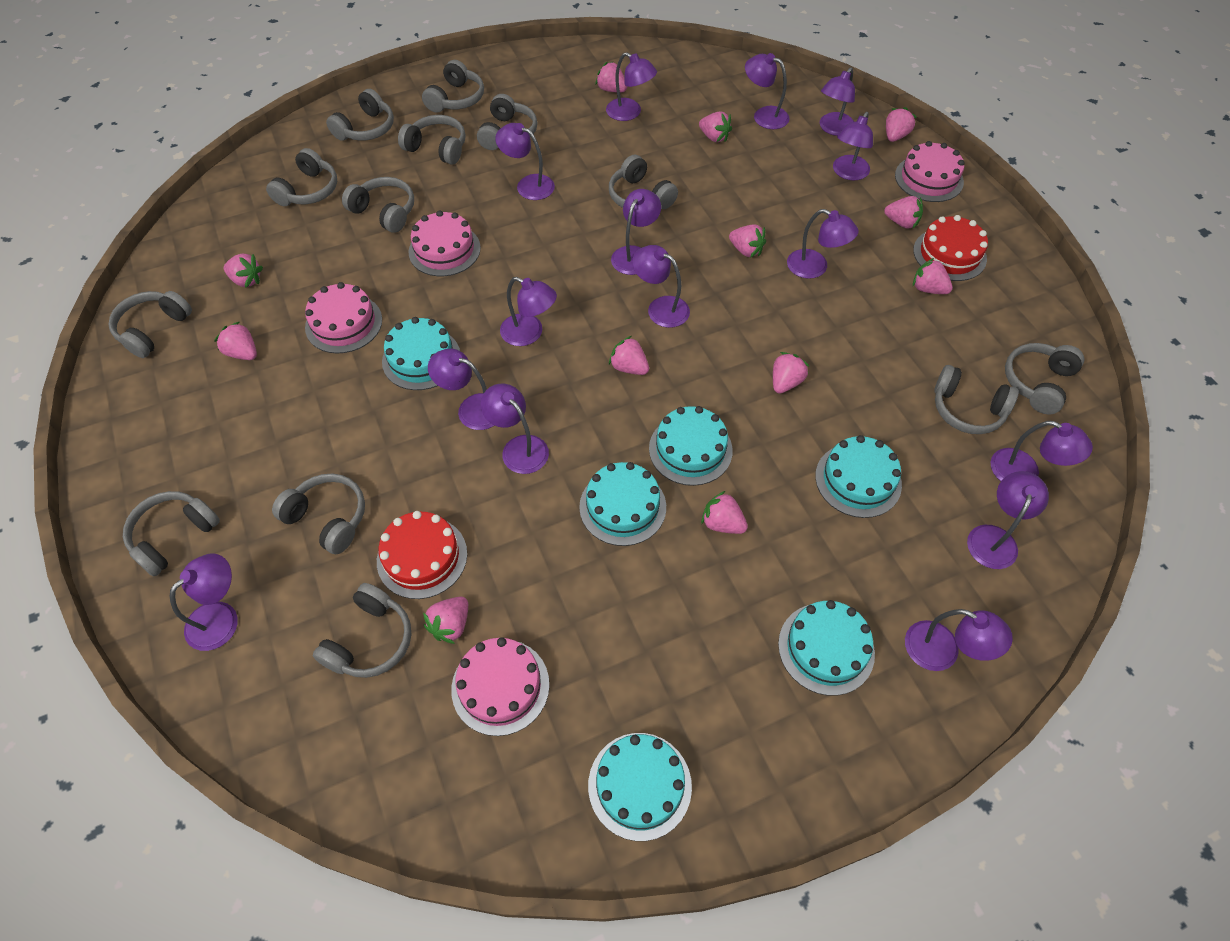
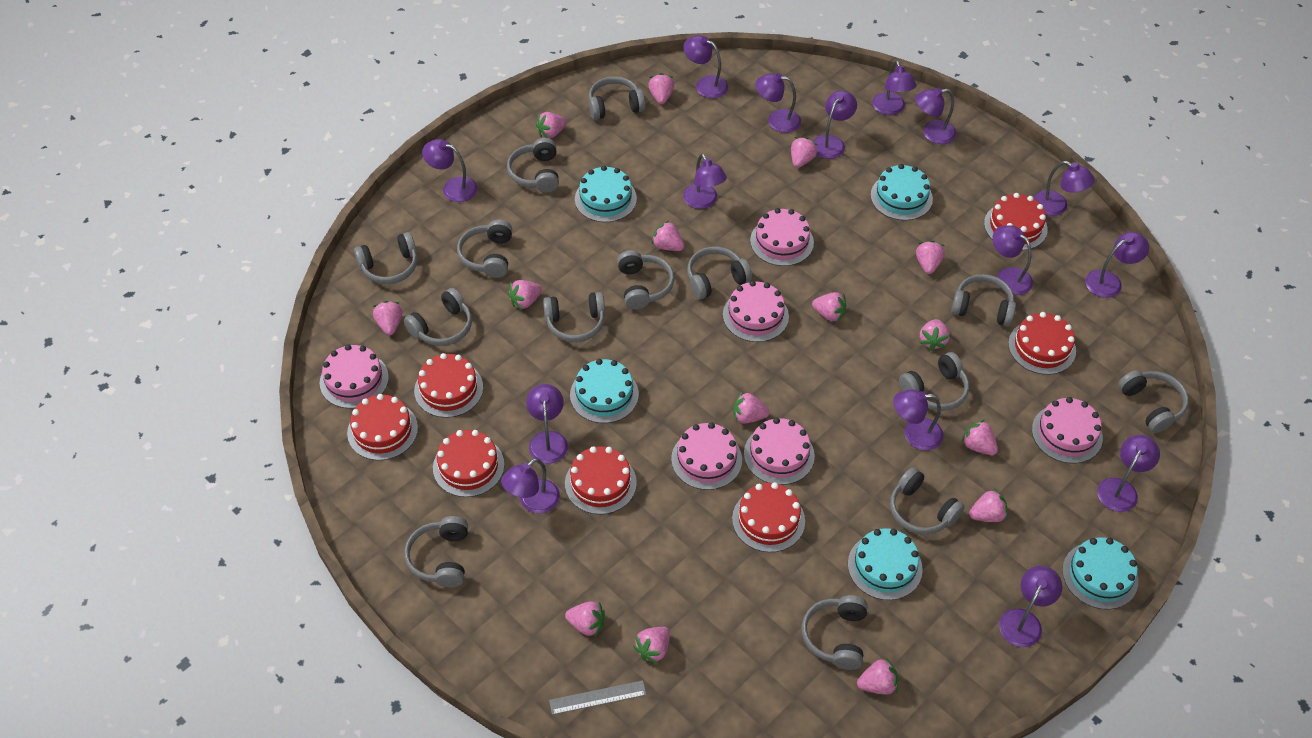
grey headphones: 13 -> 14
grey ruler: 0 -> 1
pink cake: 4 -> 6
pink strawberry: 12 -> 15
red cake: 2 -> 7
turquoise cake: 6 -> 5

